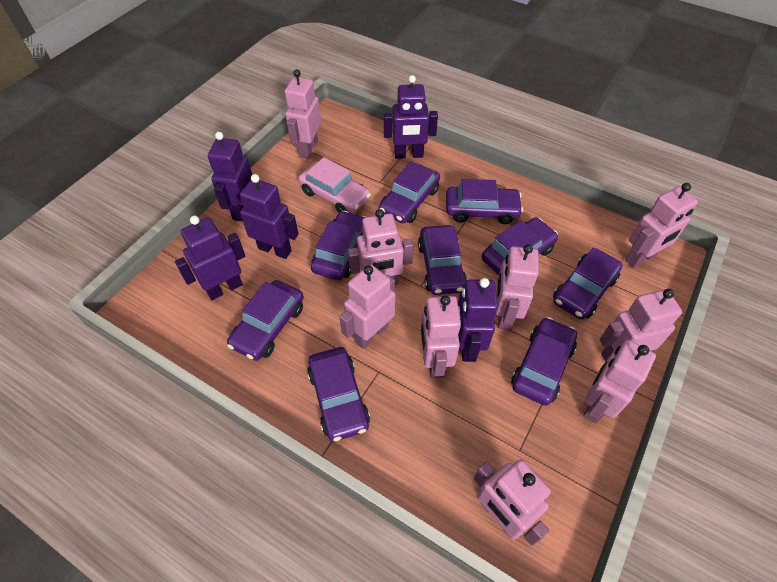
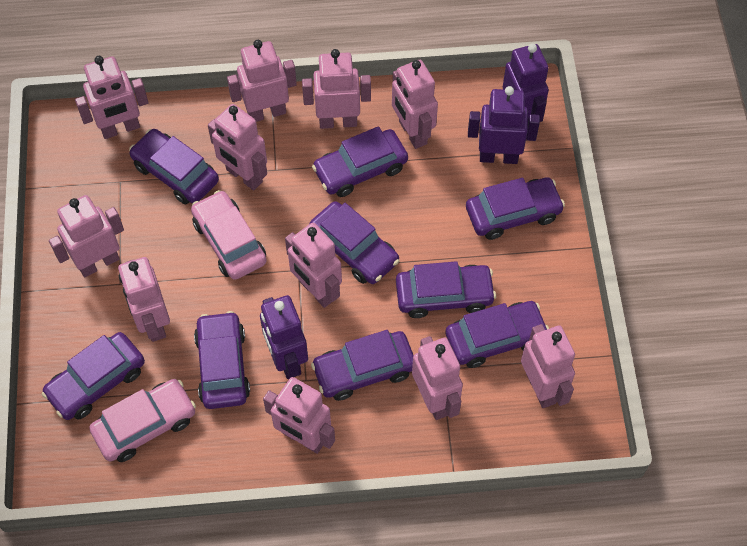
pink car: 1 -> 2
pink robot: 9 -> 11
purple robot: 5 -> 3

